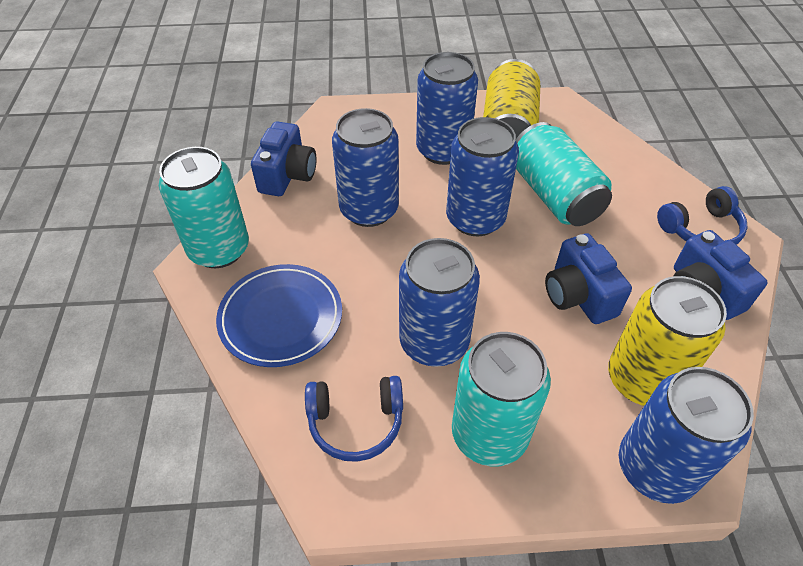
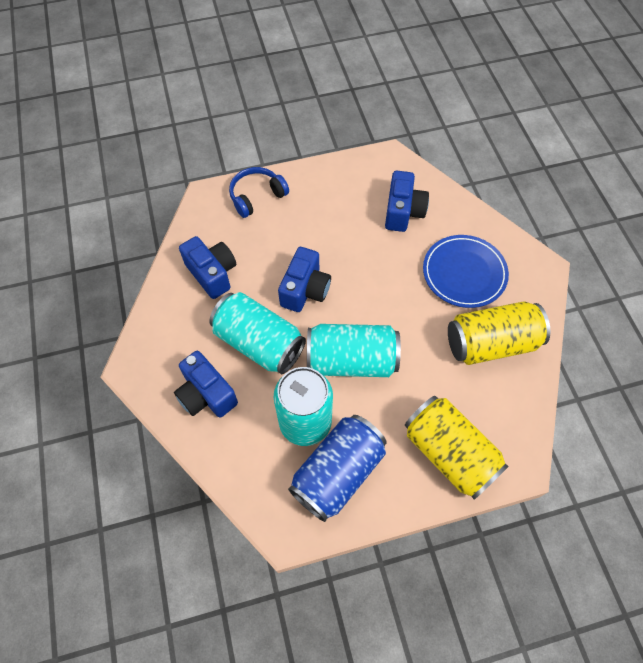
blue camera: 3 -> 4
blue can: 5 -> 1
blue headphones: 2 -> 1

